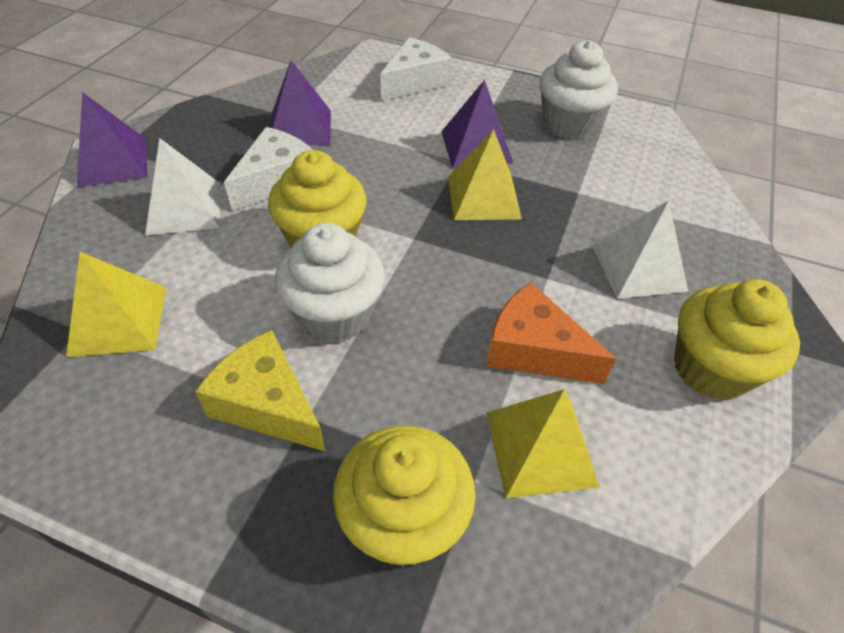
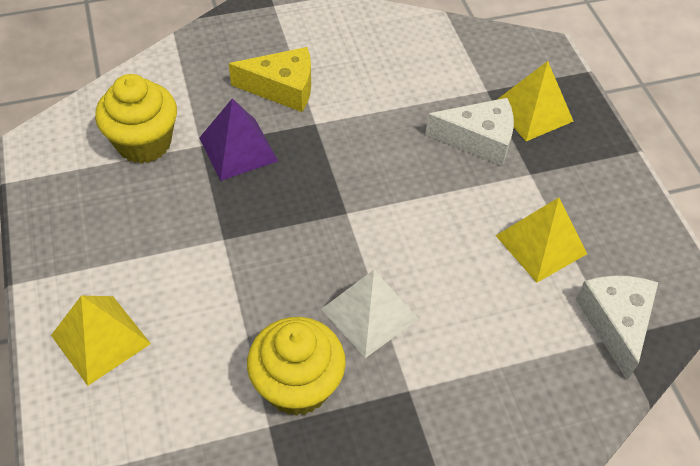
orange cheese: 1 -> 0
purple pyramid: 3 -> 1
white cupcake: 2 -> 0
white pyramid: 2 -> 1
yellow cupcake: 3 -> 2

